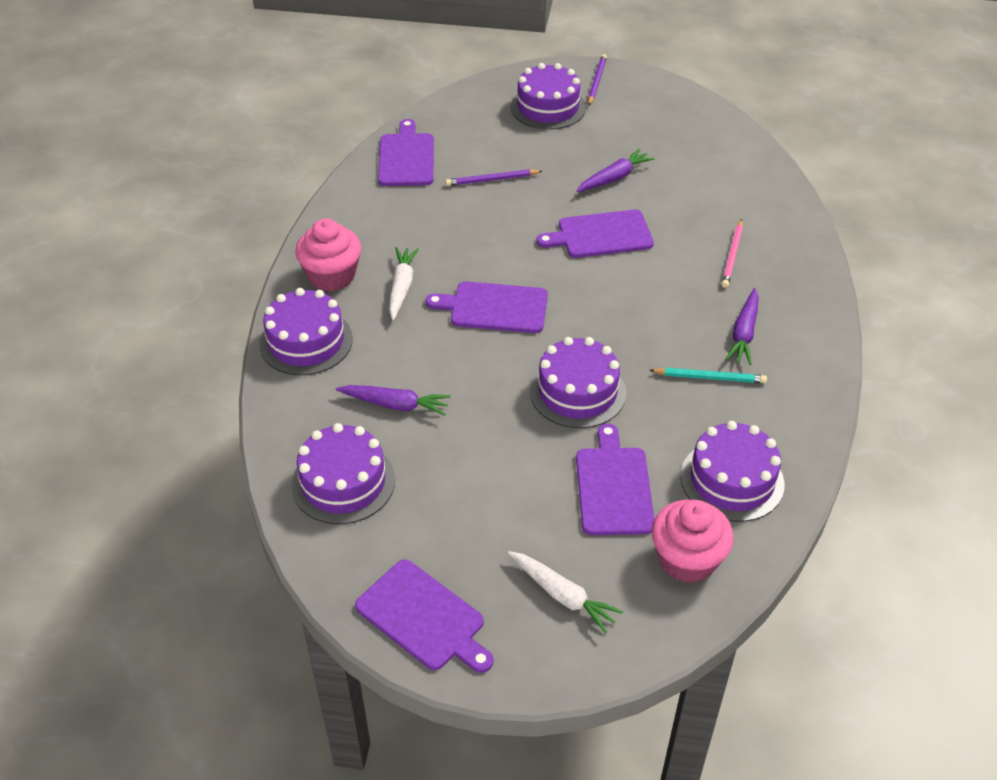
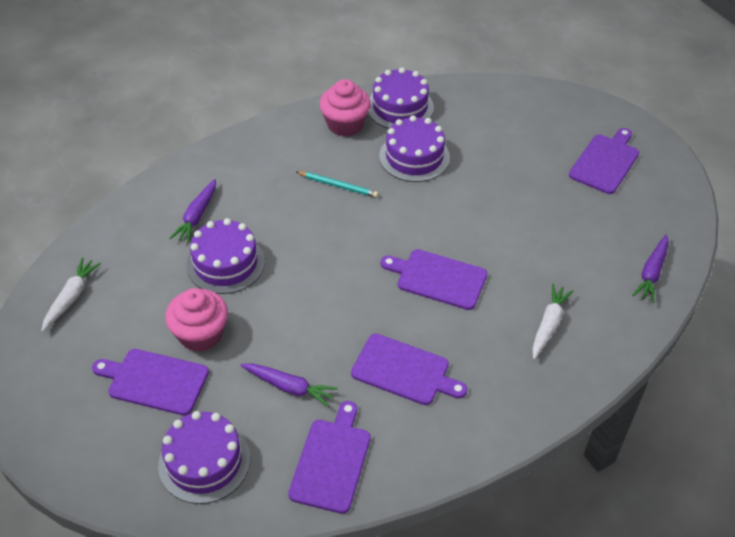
pink pencil: 1 -> 0
purple cake: 5 -> 4
purple pencil: 2 -> 0

